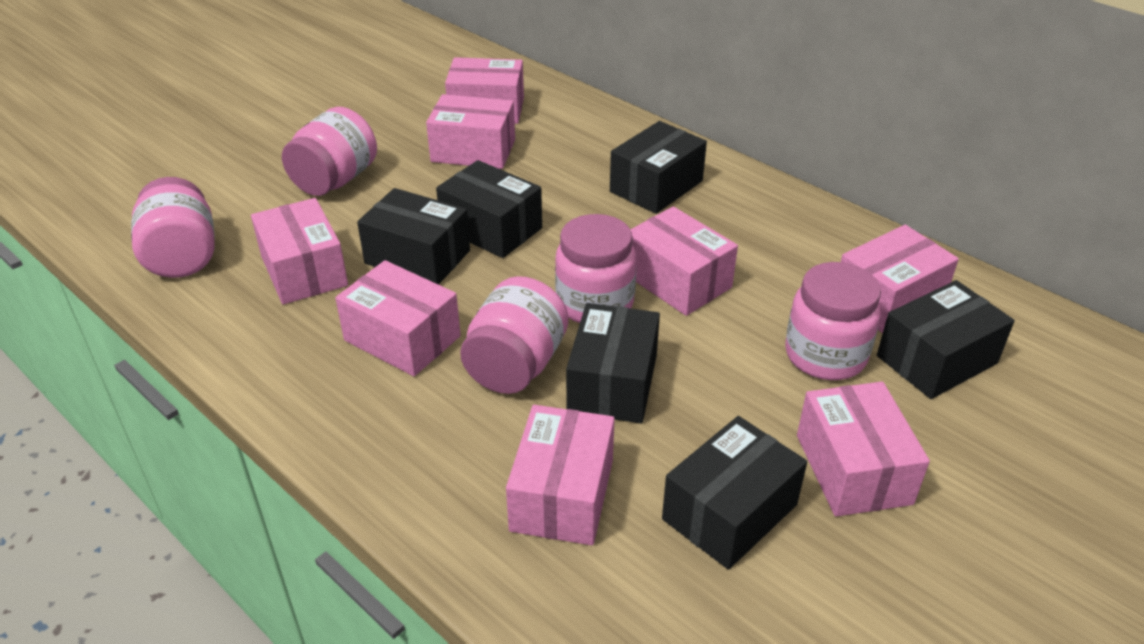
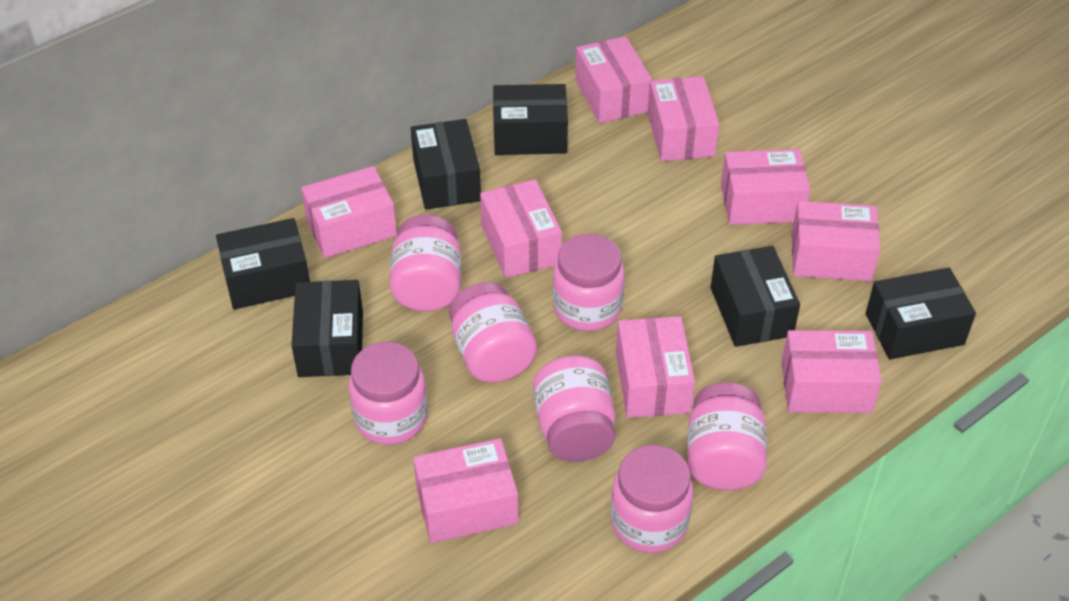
pink box: 8 -> 9
pink jar: 5 -> 7

